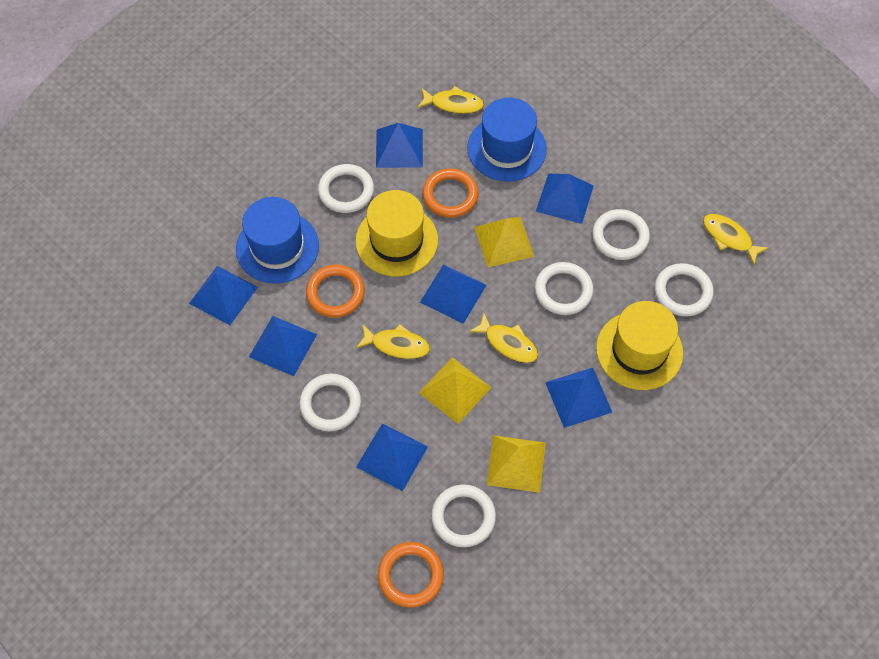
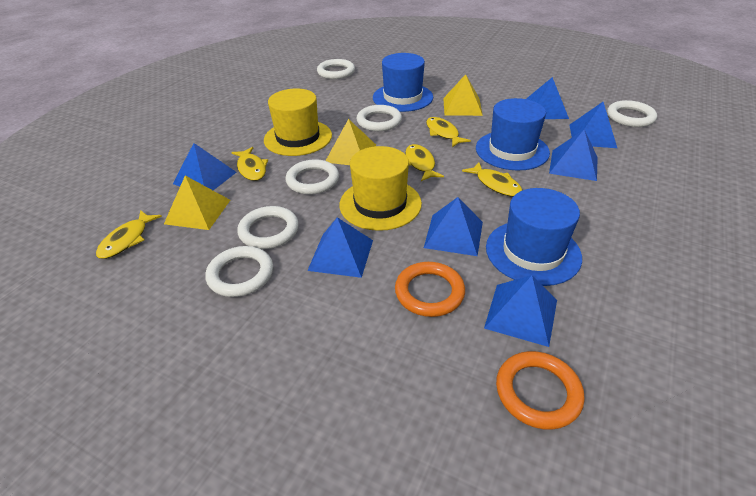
blue hat: 2 -> 3
orange ring: 3 -> 2
yellow fish: 4 -> 5

